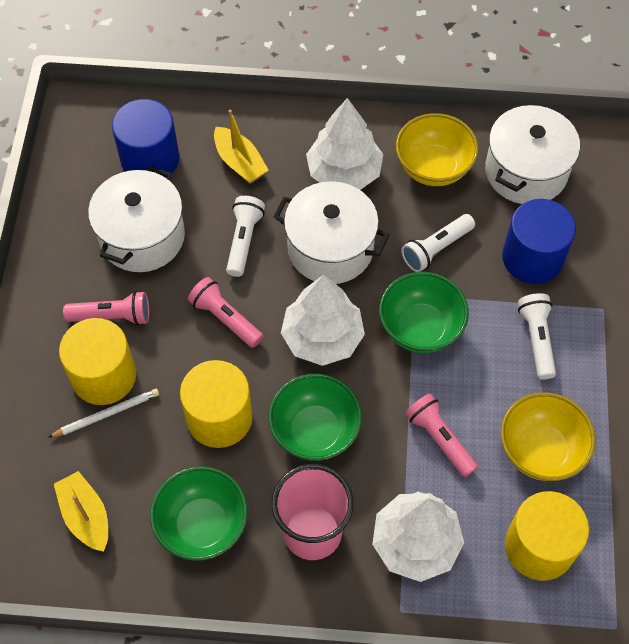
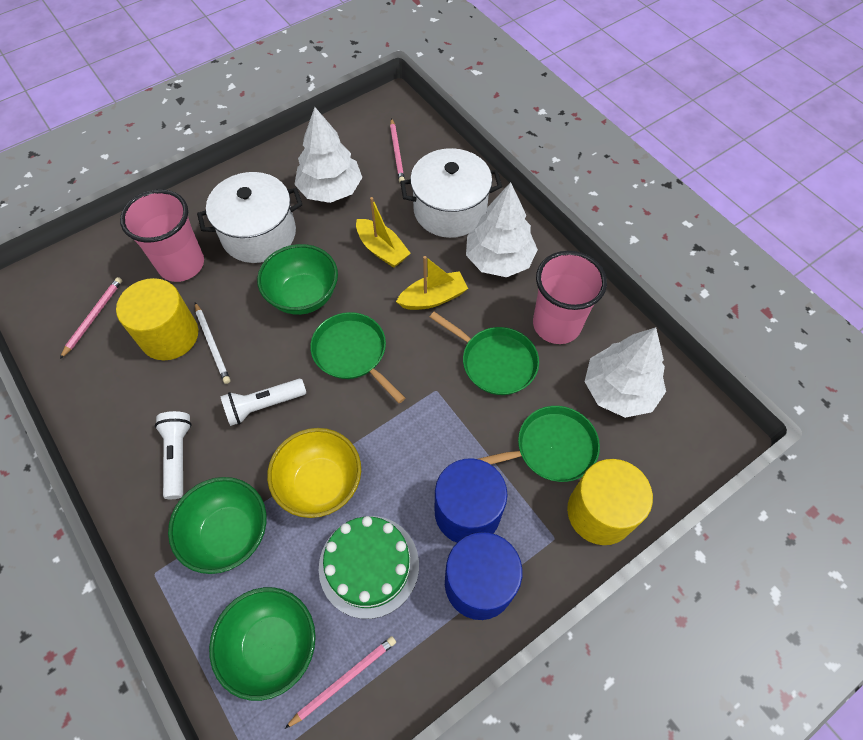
green cake: 0 -> 1
green pan: 0 -> 3
pink cup: 1 -> 2
pink flashlight: 3 -> 0
pink pencil: 0 -> 3
white flashlight: 3 -> 2
white pot: 3 -> 2
yellow bowl: 2 -> 1
yellow cylinder: 3 -> 2

